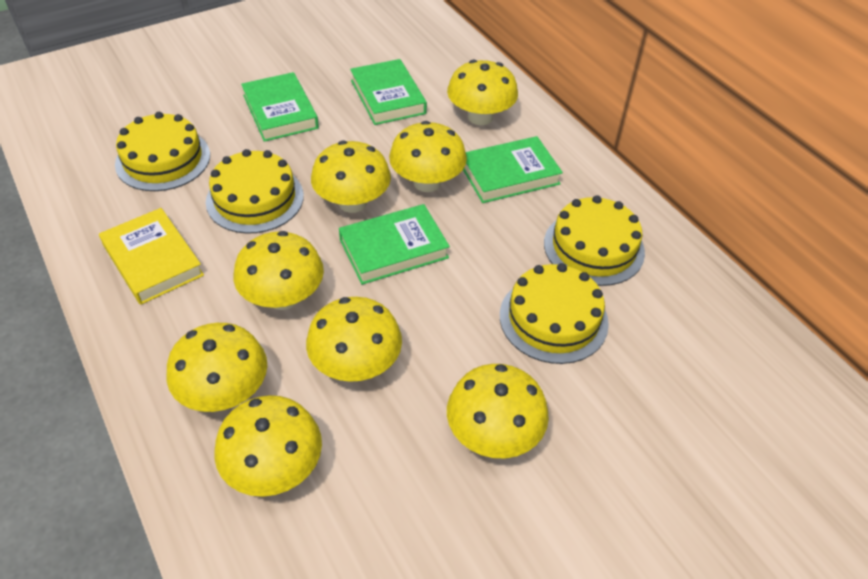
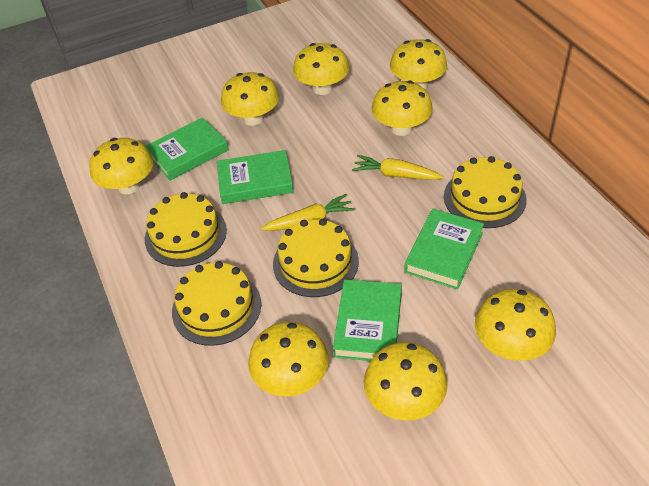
yellow book: 1 -> 0
yellow carrot: 0 -> 2

